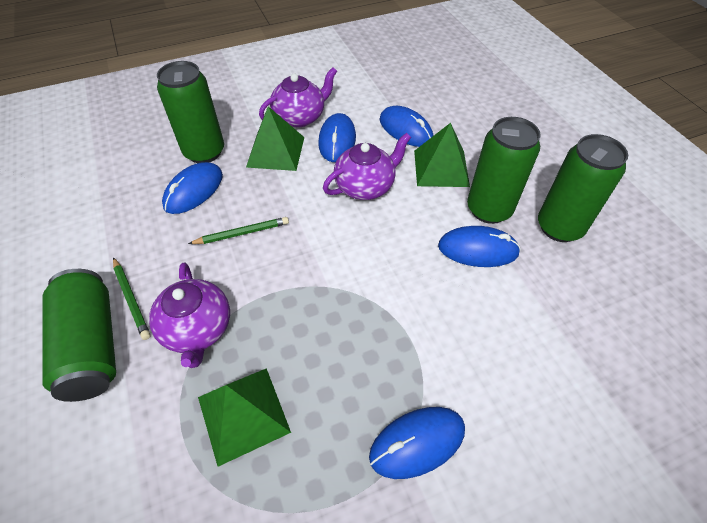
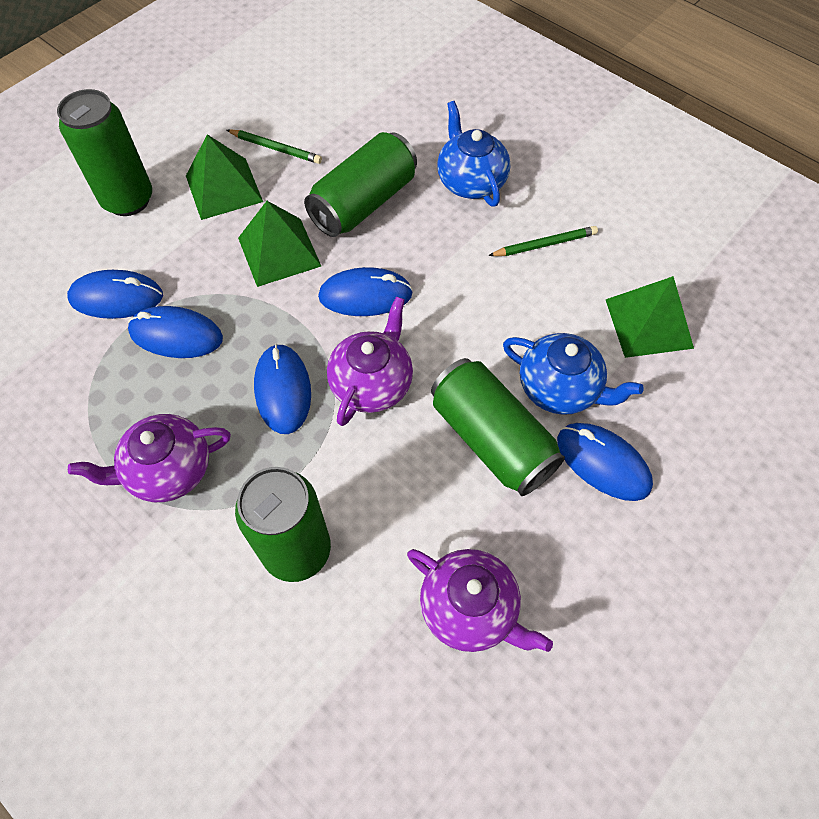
blue teapot: 0 -> 2

